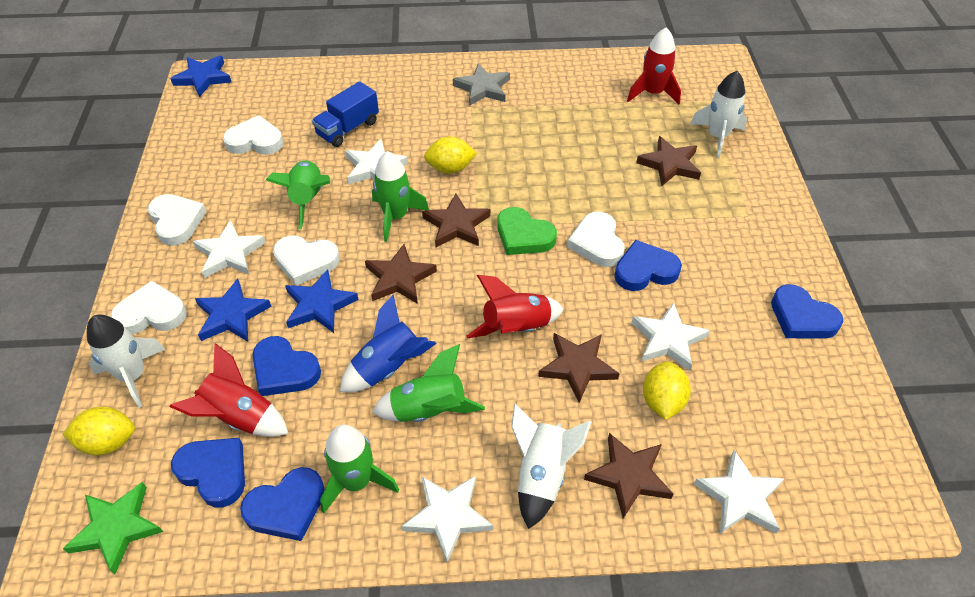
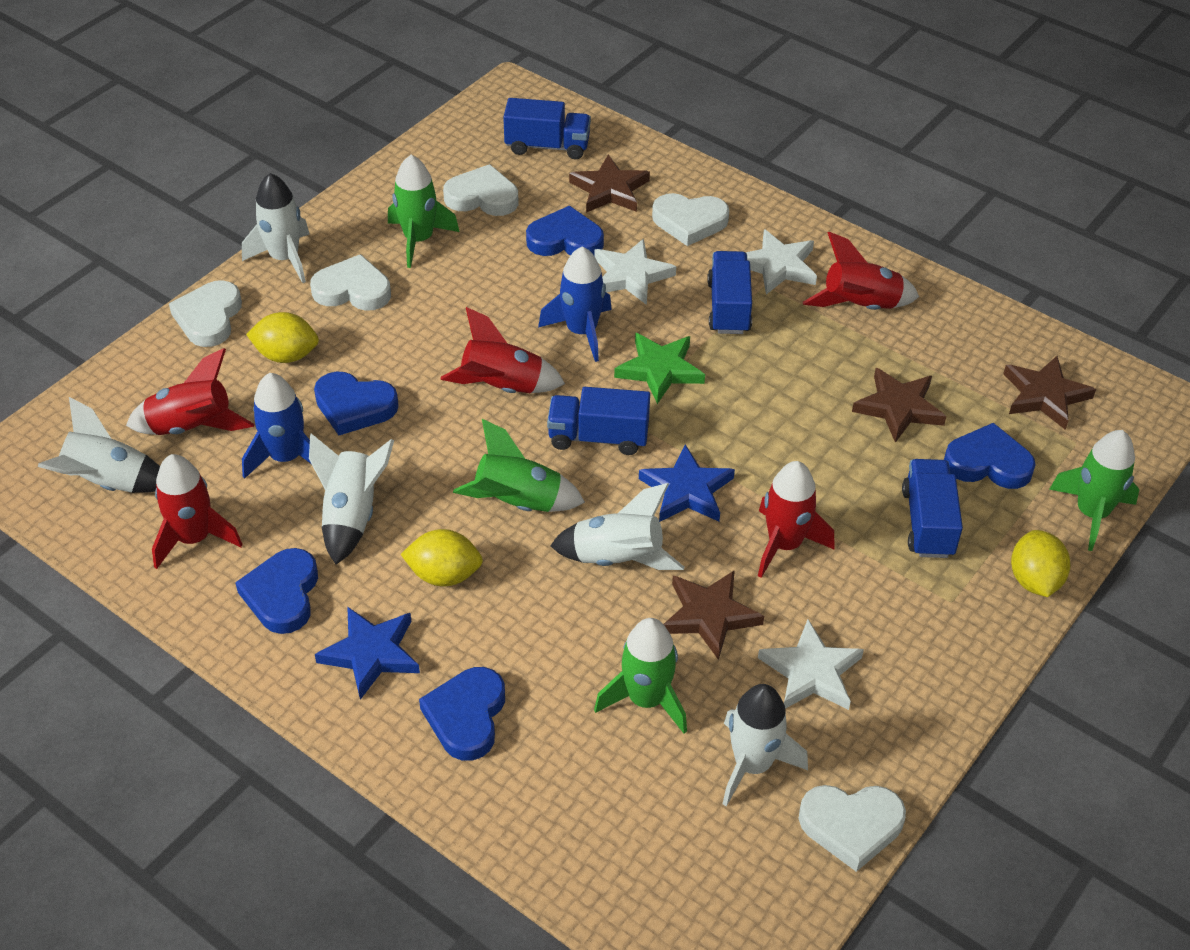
blue rocket: 1 -> 2
blue star: 3 -> 2
blue truck: 1 -> 4
brown star: 5 -> 4
green heart: 1 -> 0
grey star: 1 -> 0
red rocket: 3 -> 5
white rocket: 3 -> 5
white star: 5 -> 3

